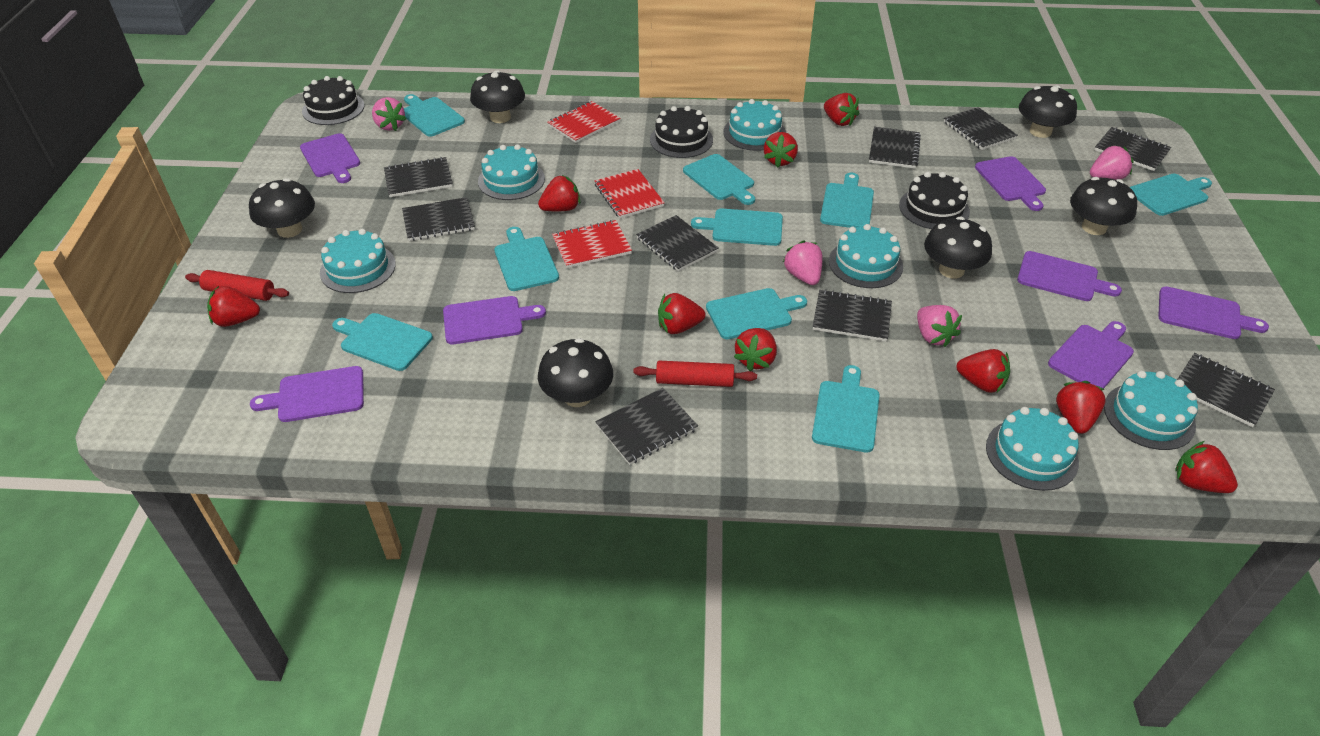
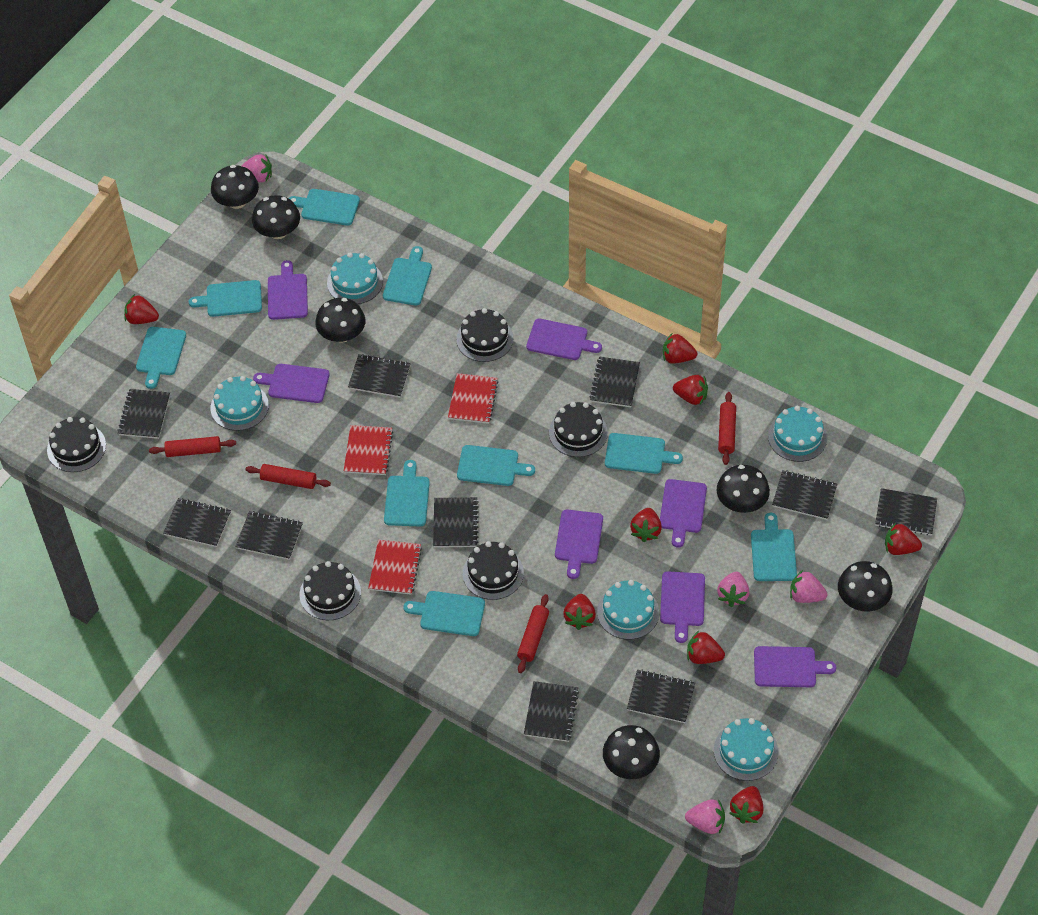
black cake: 3 -> 5
black notebook: 9 -> 10
red rolling pin: 2 -> 4
red strawberry: 9 -> 8
turquoise cake: 6 -> 5

